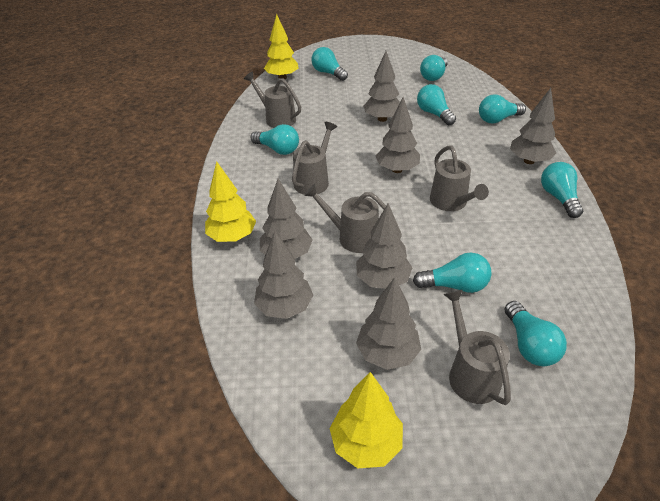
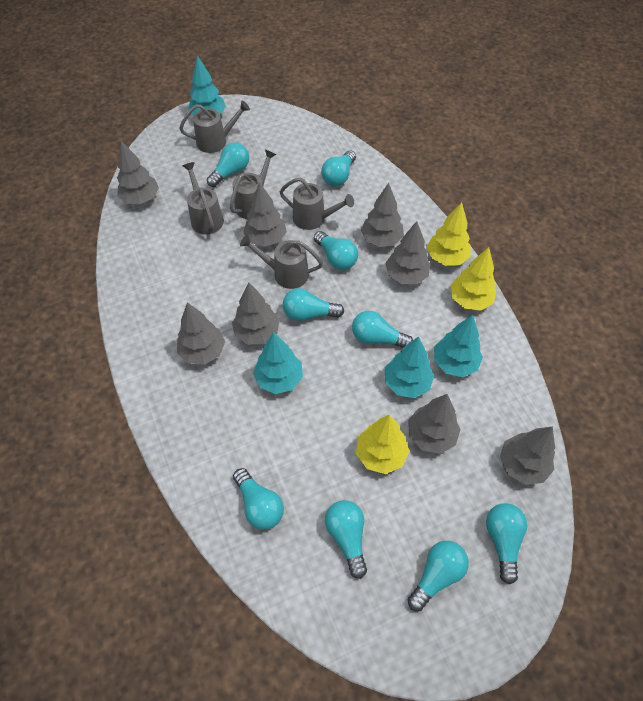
grey tree: 7 -> 8
turquoise light bulb: 8 -> 9
turquoise tree: 0 -> 4

